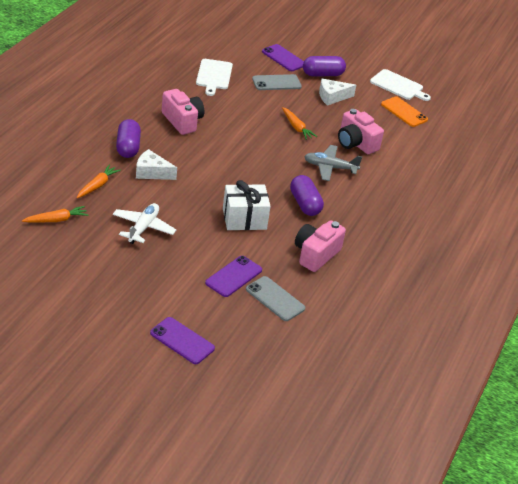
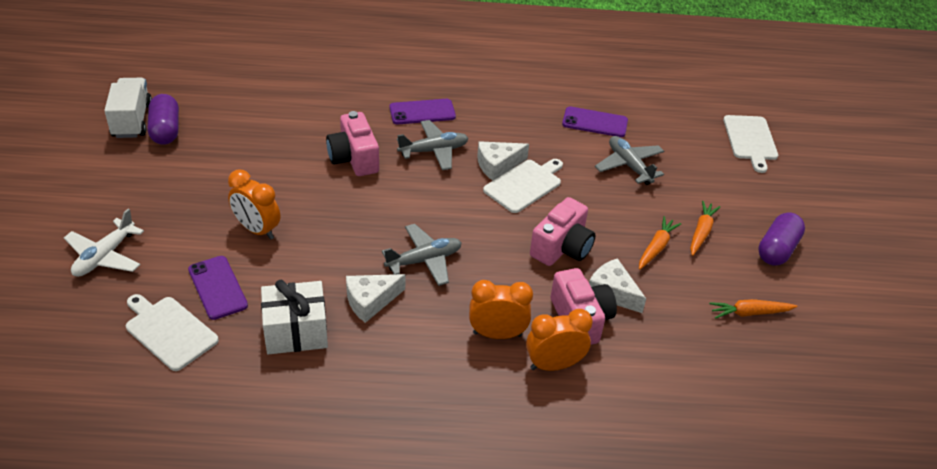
grey phone: 2 -> 0
grey plane: 1 -> 3
orange clock: 0 -> 3
orange phone: 1 -> 0
purple capsule: 3 -> 2
white cheese: 2 -> 3
white cutting board: 2 -> 3
white truck: 0 -> 1

